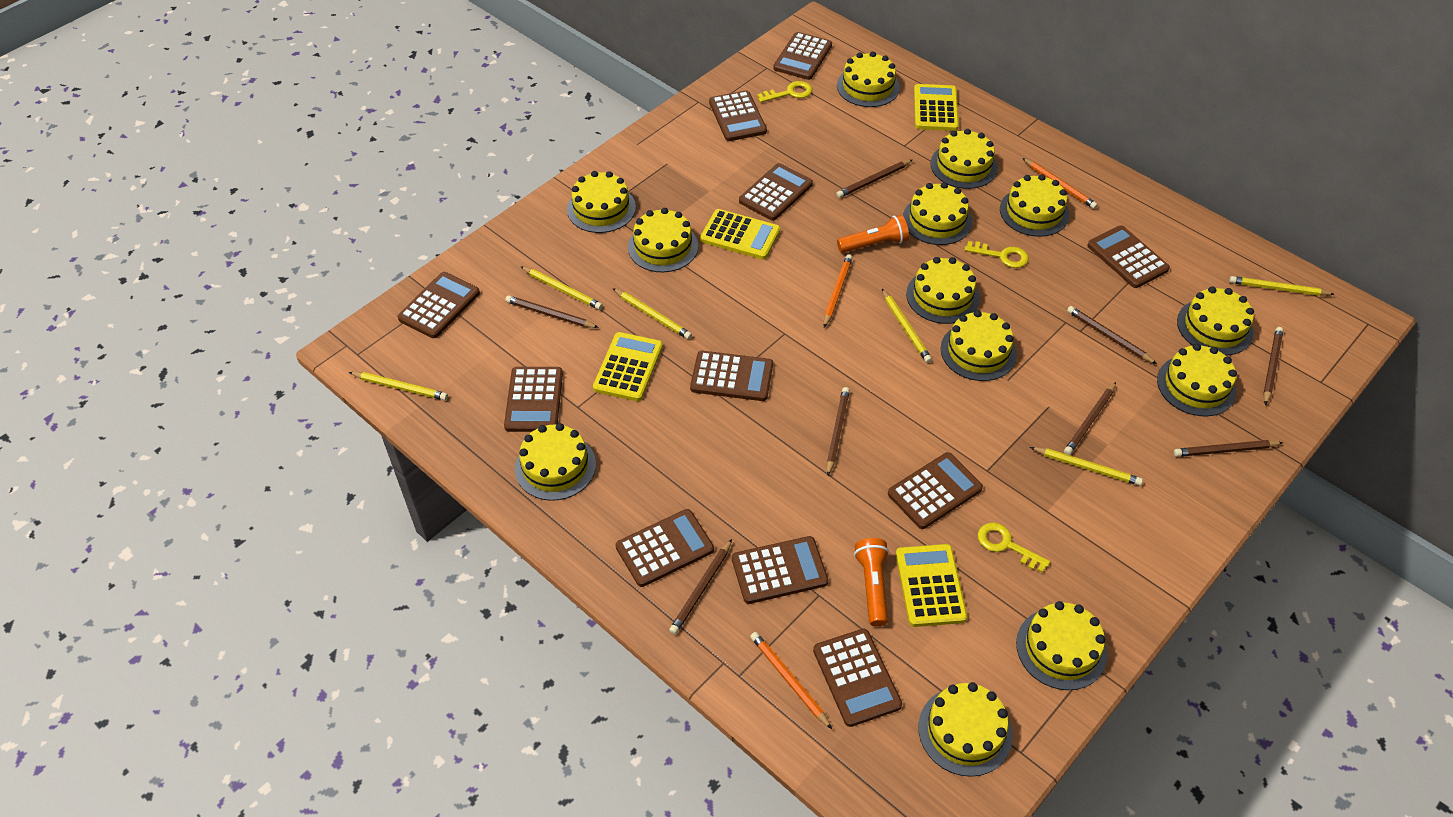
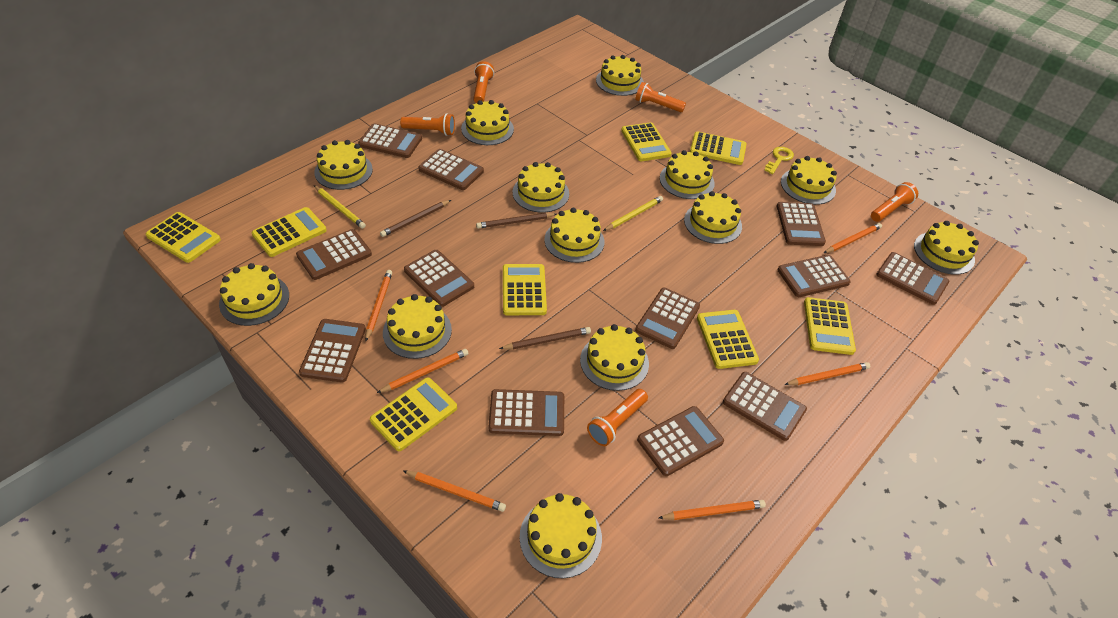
brown calculator: 11 -> 12
brown pencil: 8 -> 3
orange flashlight: 2 -> 5
orange pencil: 3 -> 6
yellow calculator: 4 -> 8
yellow key: 3 -> 1
yellow pencil: 6 -> 2

